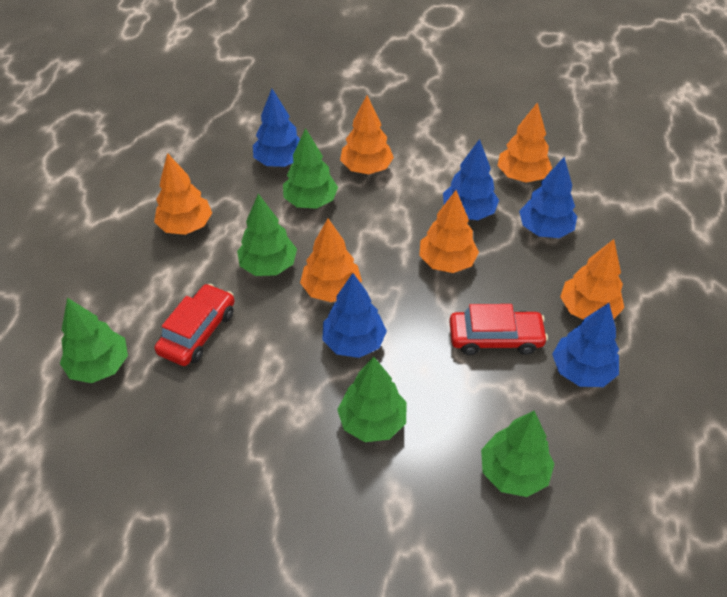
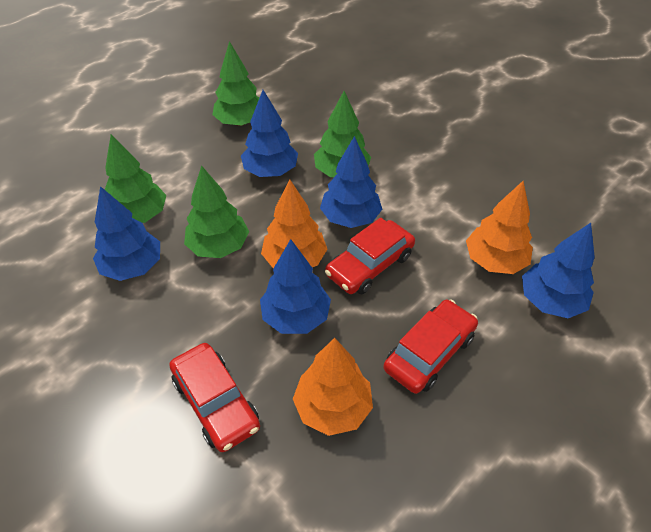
green tree: 5 -> 4
orange tree: 6 -> 3
red car: 2 -> 3

